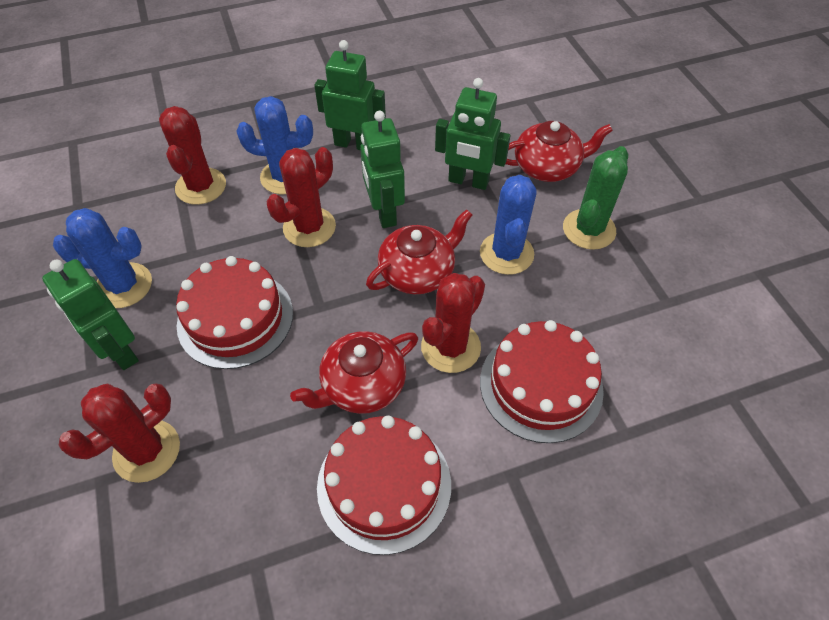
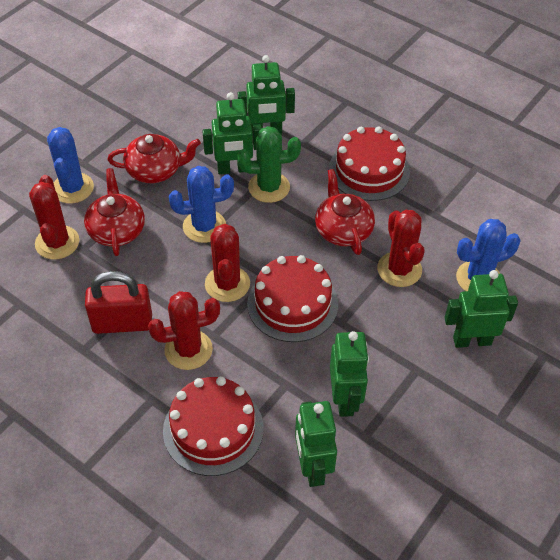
green robot: 4 -> 5
red padlock: 0 -> 1

